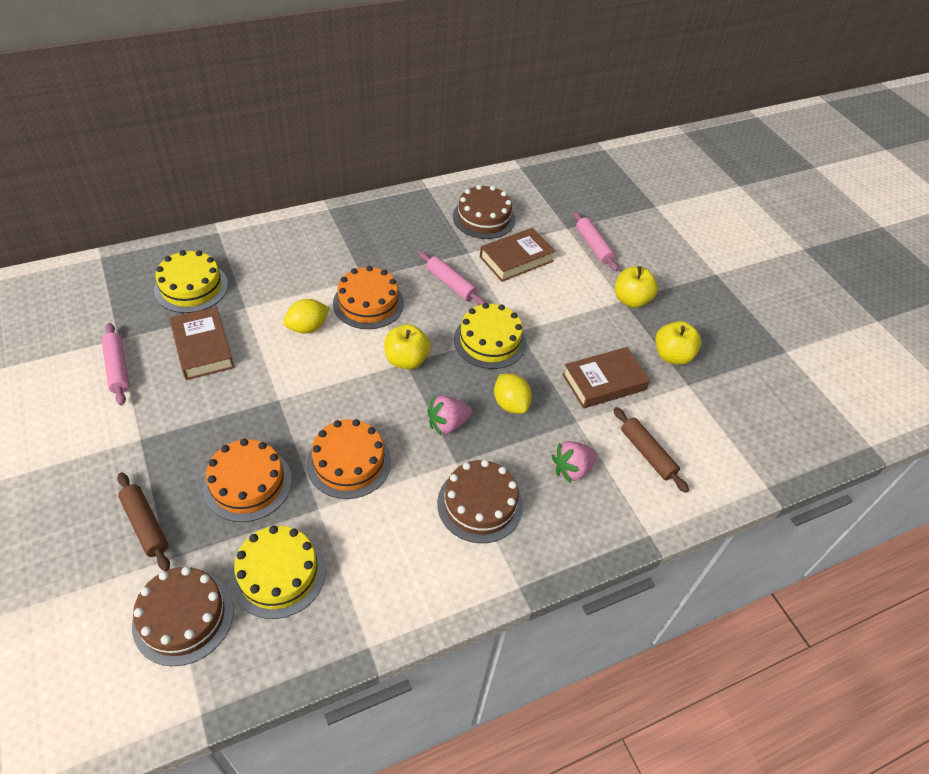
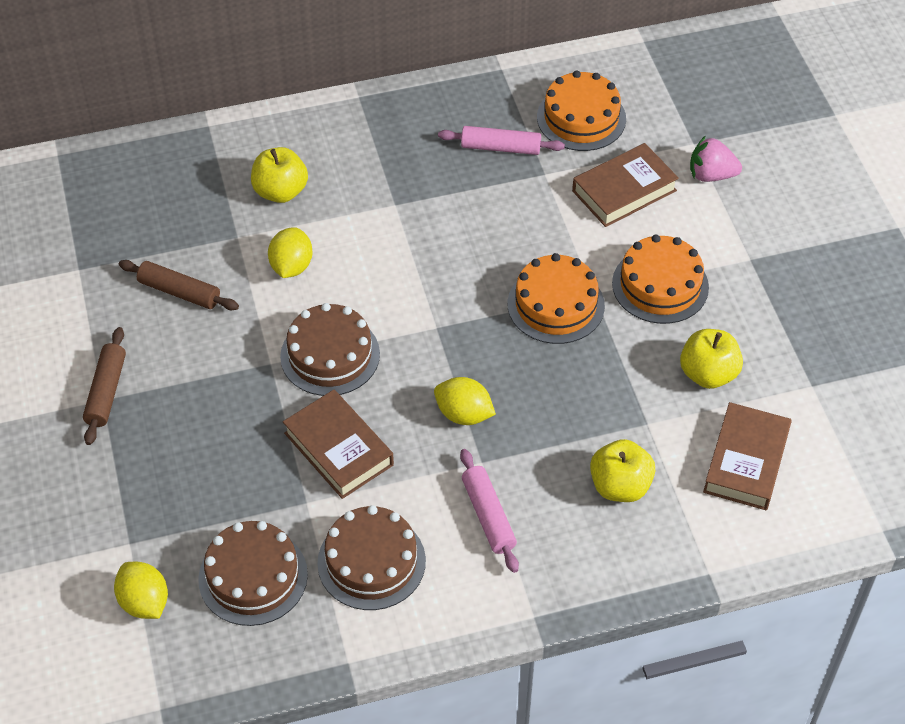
pink rolling pin: 3 -> 2
pink strawberry: 2 -> 1
yellow cake: 3 -> 0
yellow lemon: 2 -> 3

